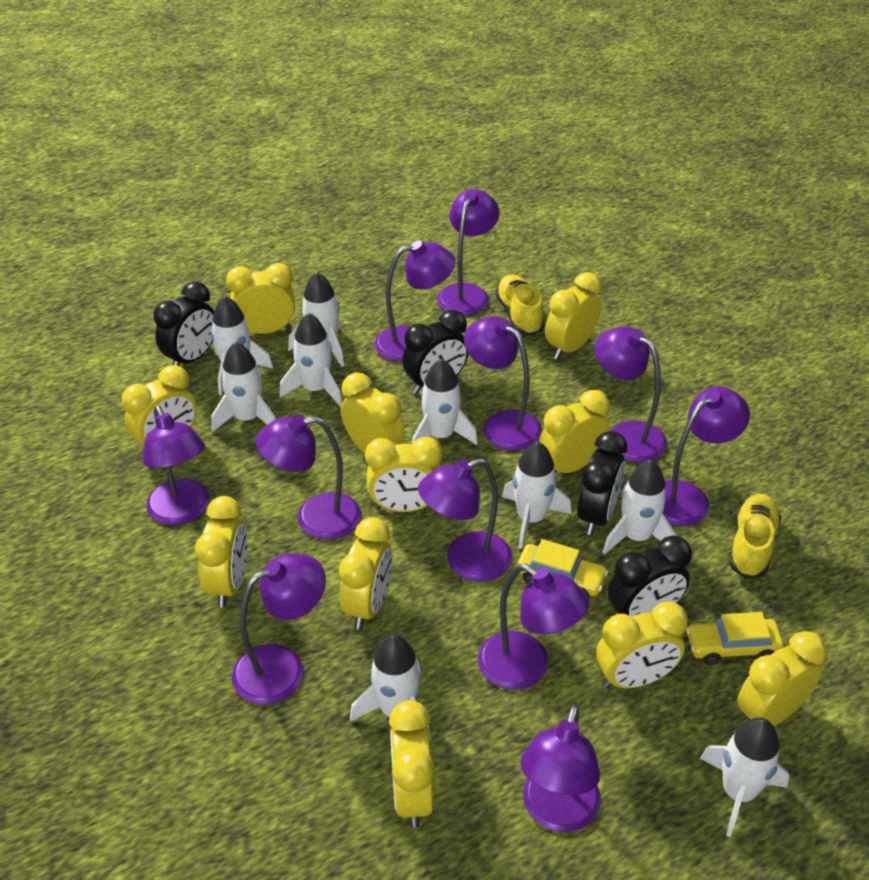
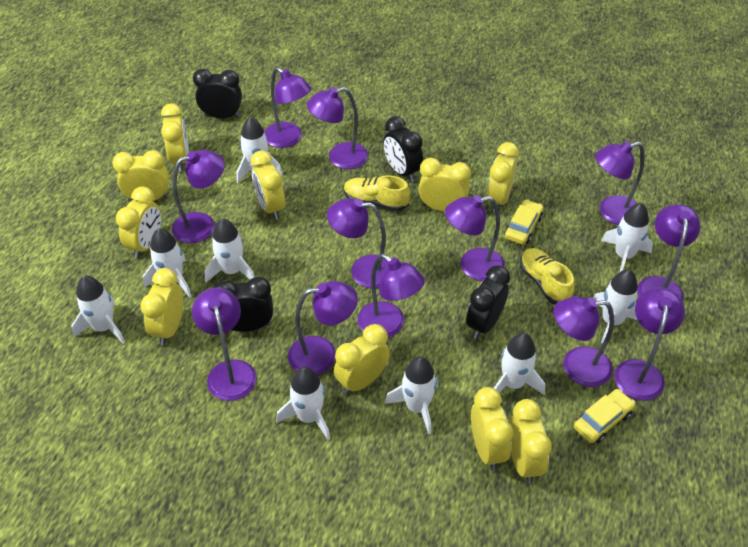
purple lamp: 11 -> 12
yellow clock: 11 -> 10

